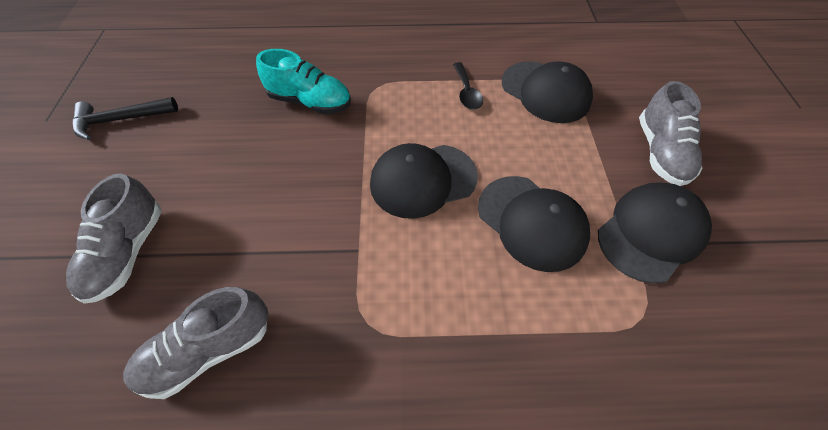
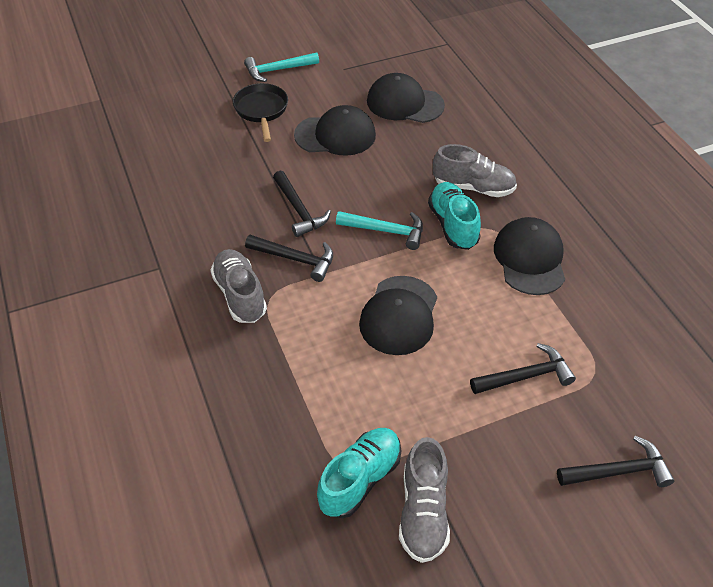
black hammer: 1 -> 4
black pan: 0 -> 1
black spoon: 1 -> 0
turquoise hammer: 0 -> 2
turquoise shoe: 1 -> 2

